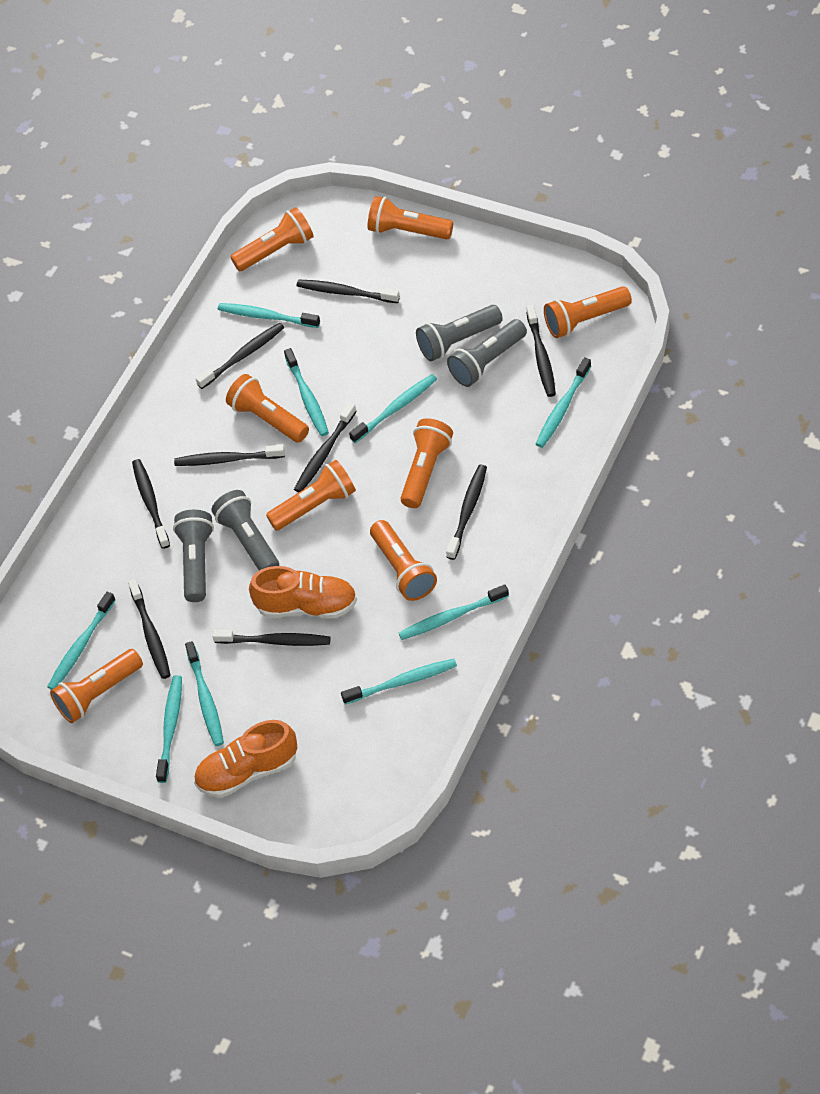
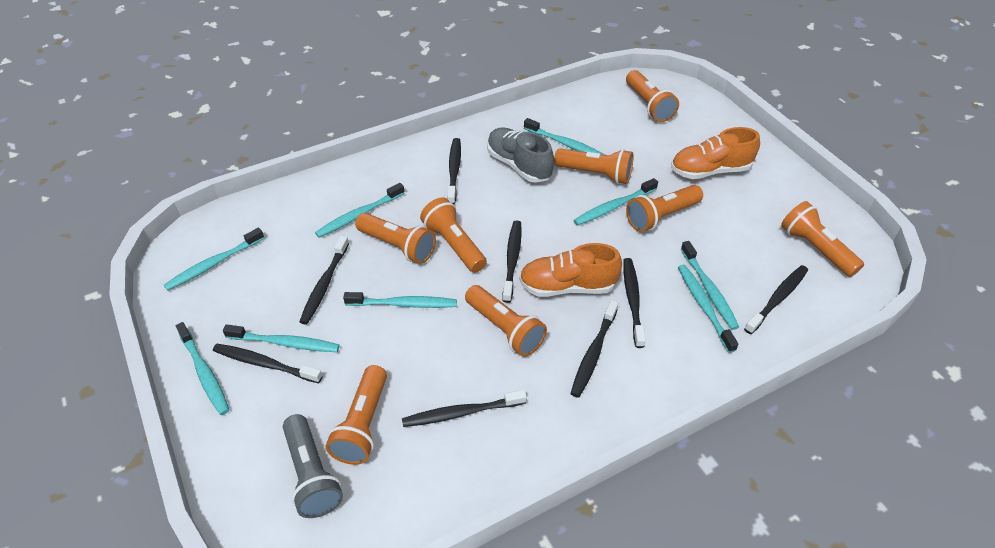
black toothbrush: 9 -> 8
grey flashlight: 4 -> 1
grey shoe: 0 -> 1

